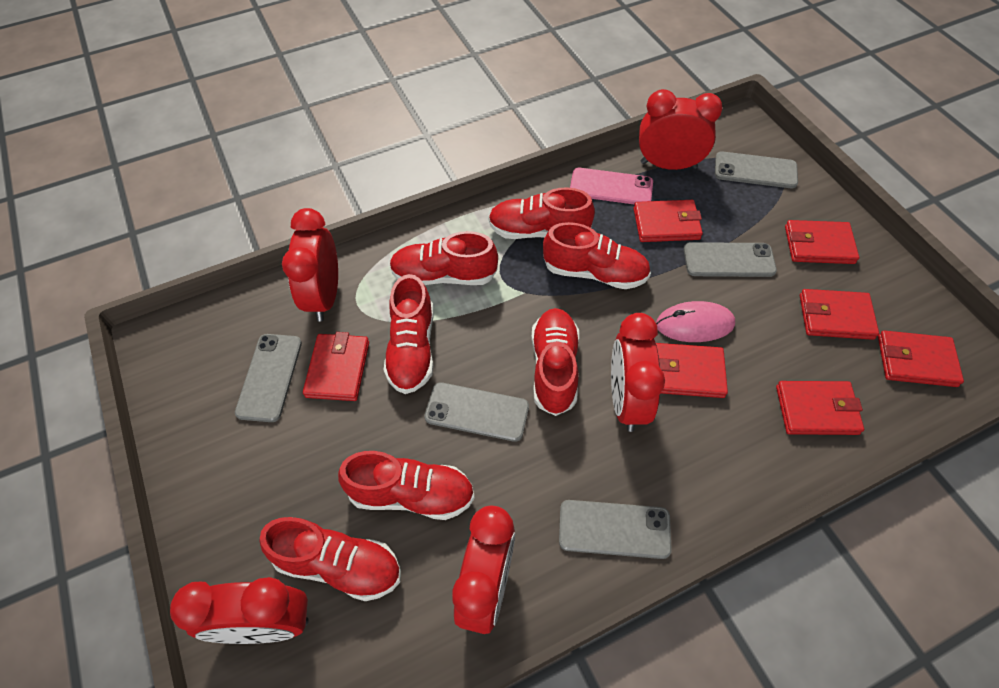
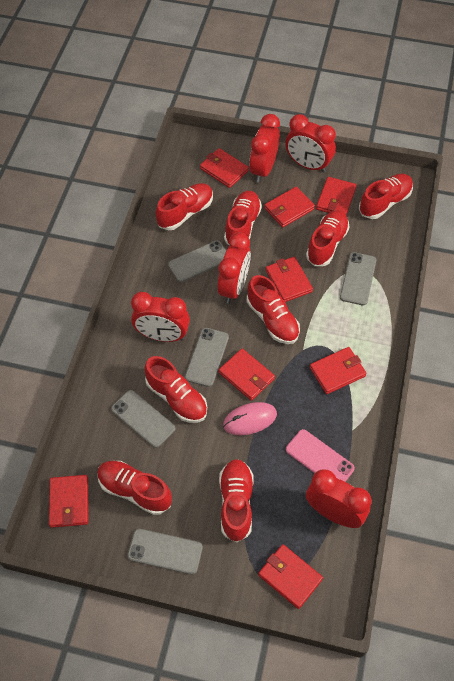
red shoe: 7 -> 8
red wallet: 7 -> 8

